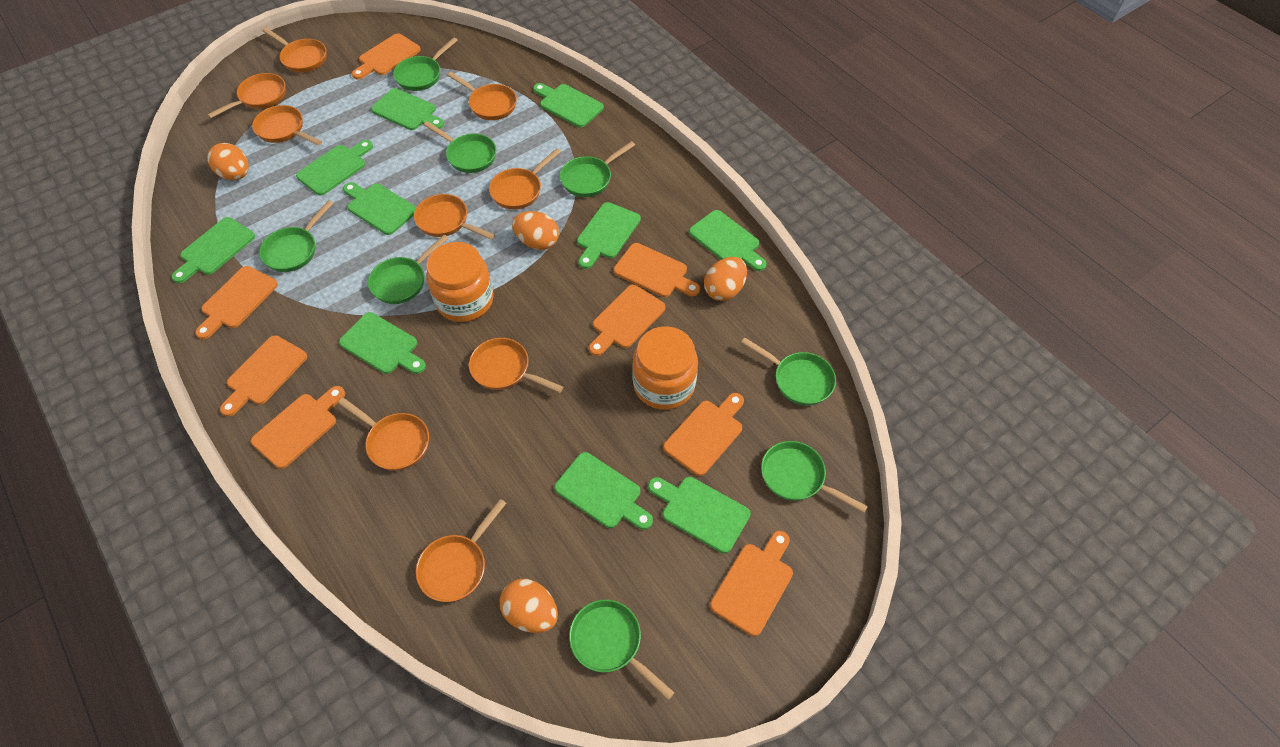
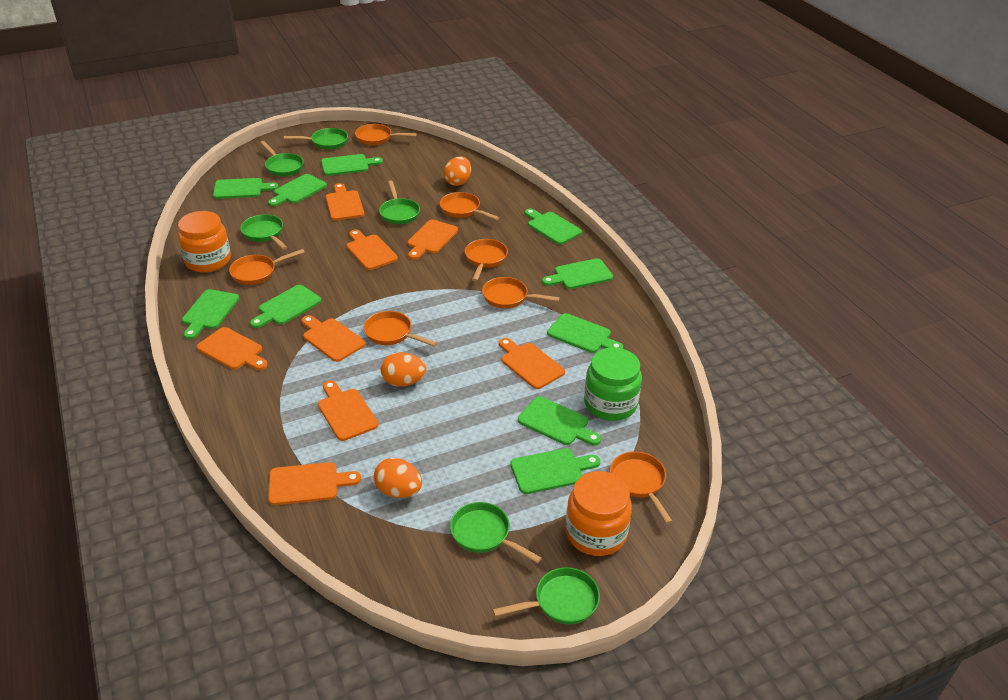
green jar: 0 -> 1
green pan: 8 -> 6
orange egg: 4 -> 3
orange pan: 9 -> 7

